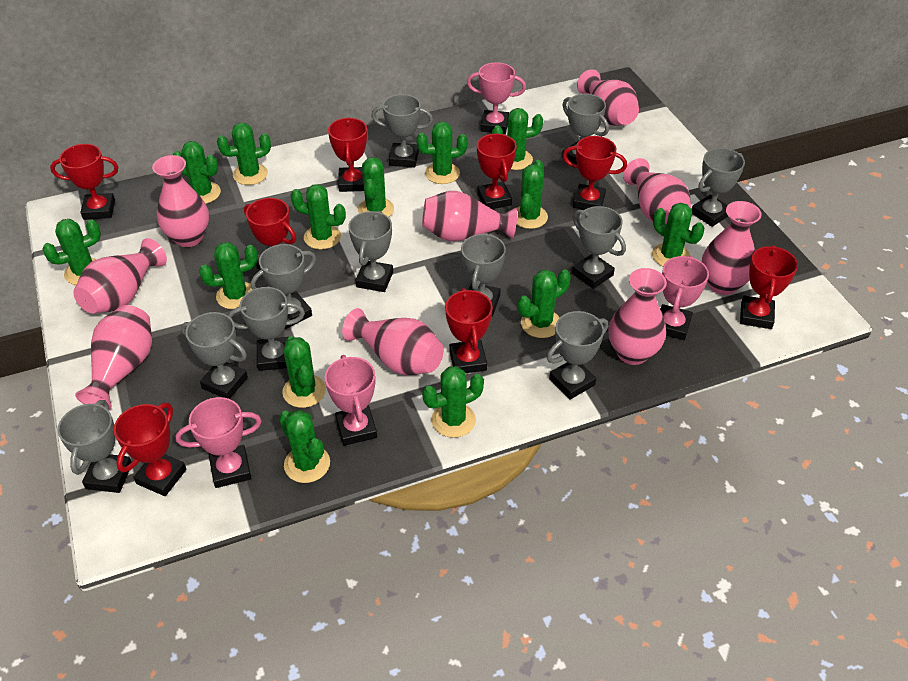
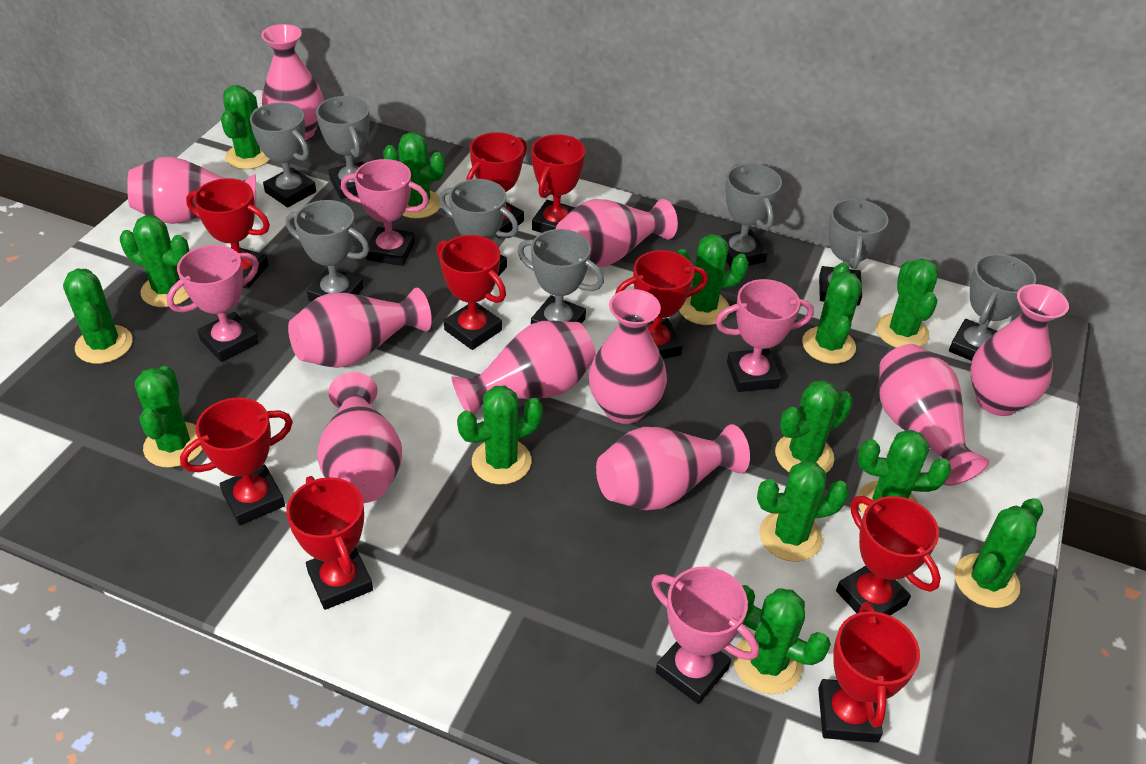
grey trophy: 11 -> 8
pink vase: 9 -> 10
red trophy: 8 -> 9

